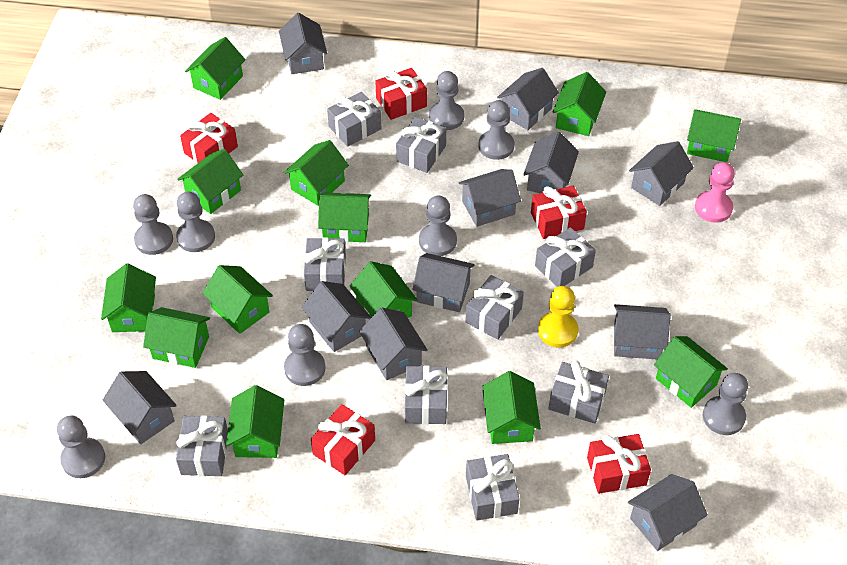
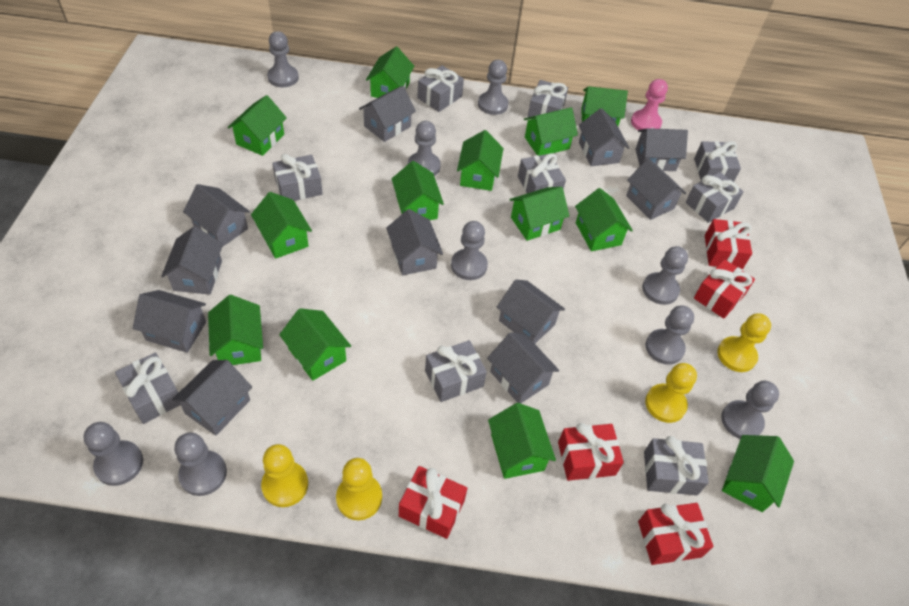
grey pawn: 8 -> 9
yellow pawn: 1 -> 4

